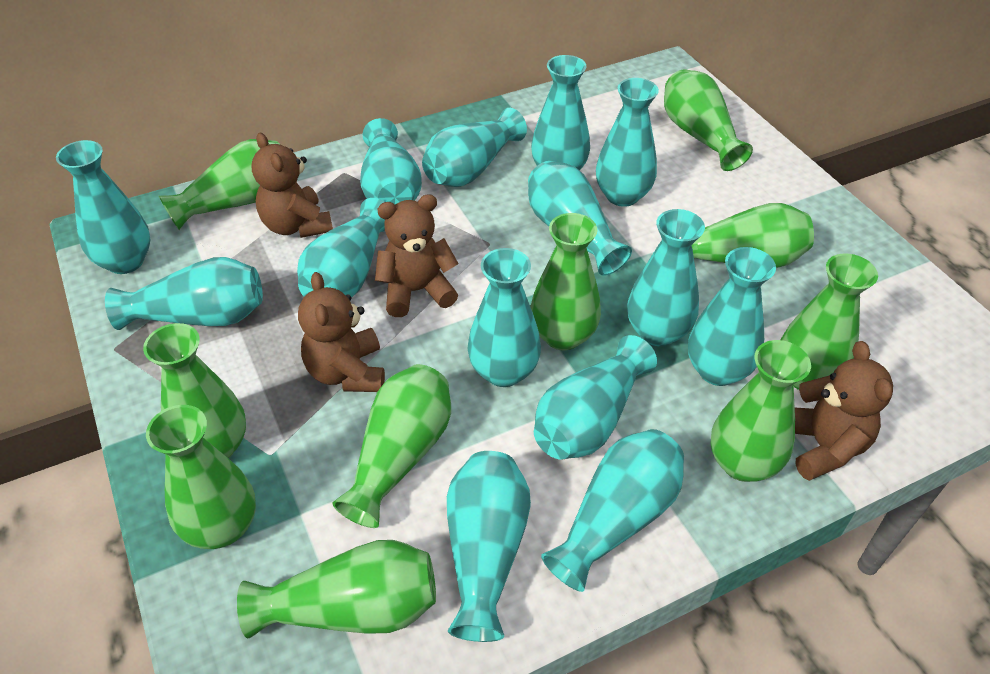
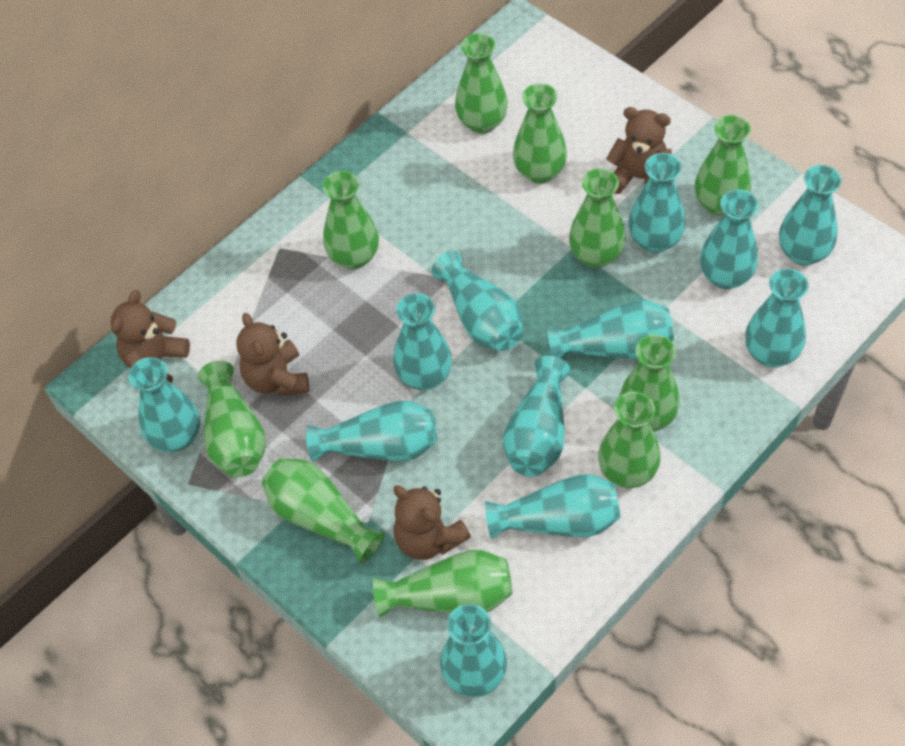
turquoise vase: 14 -> 12

